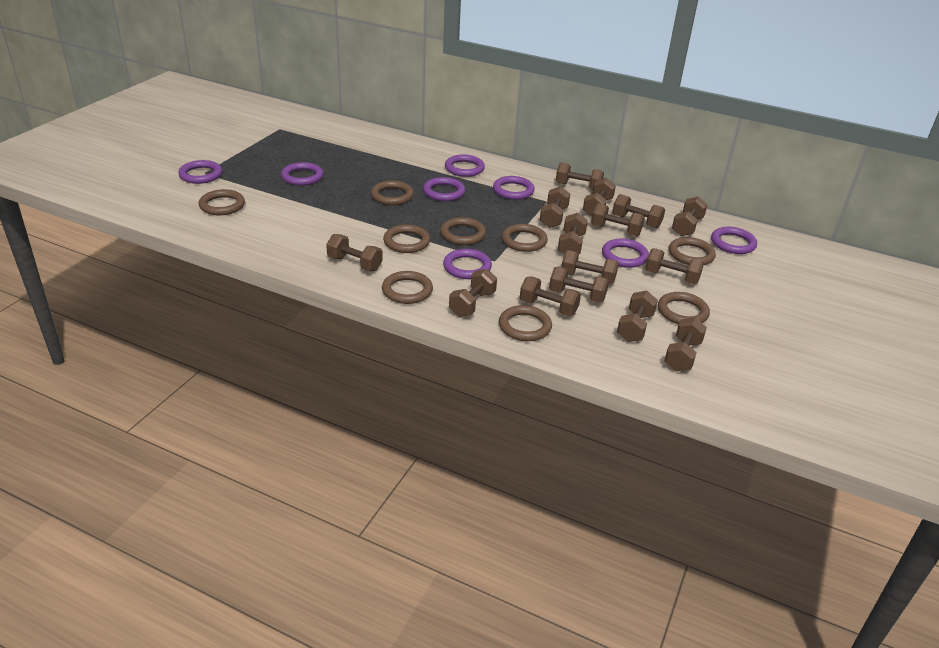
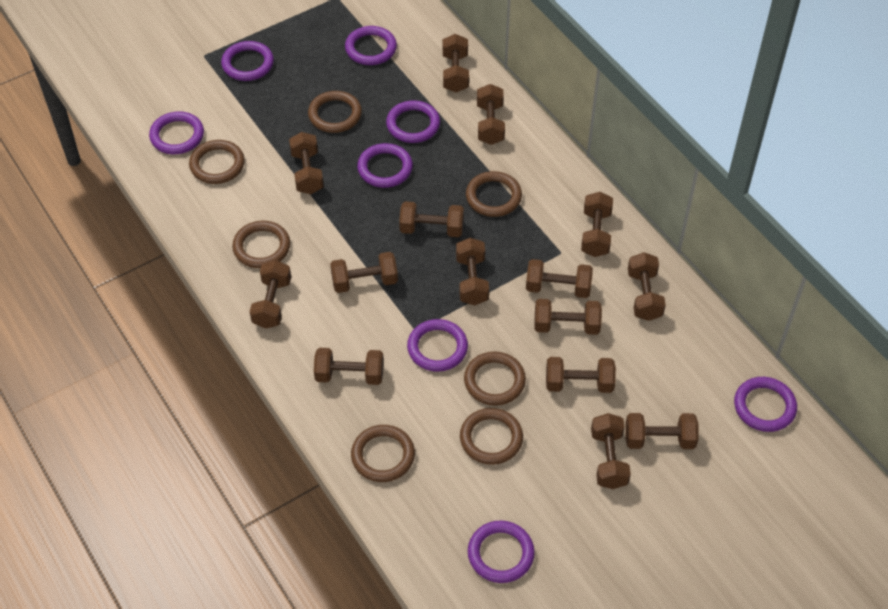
brown ring: 9 -> 7

